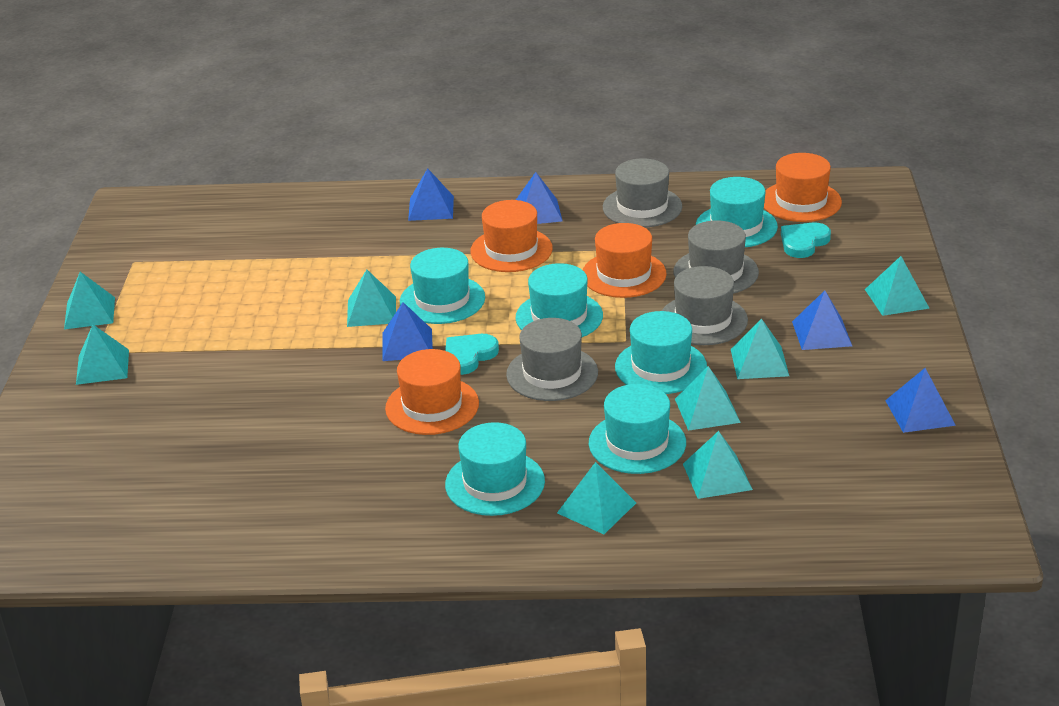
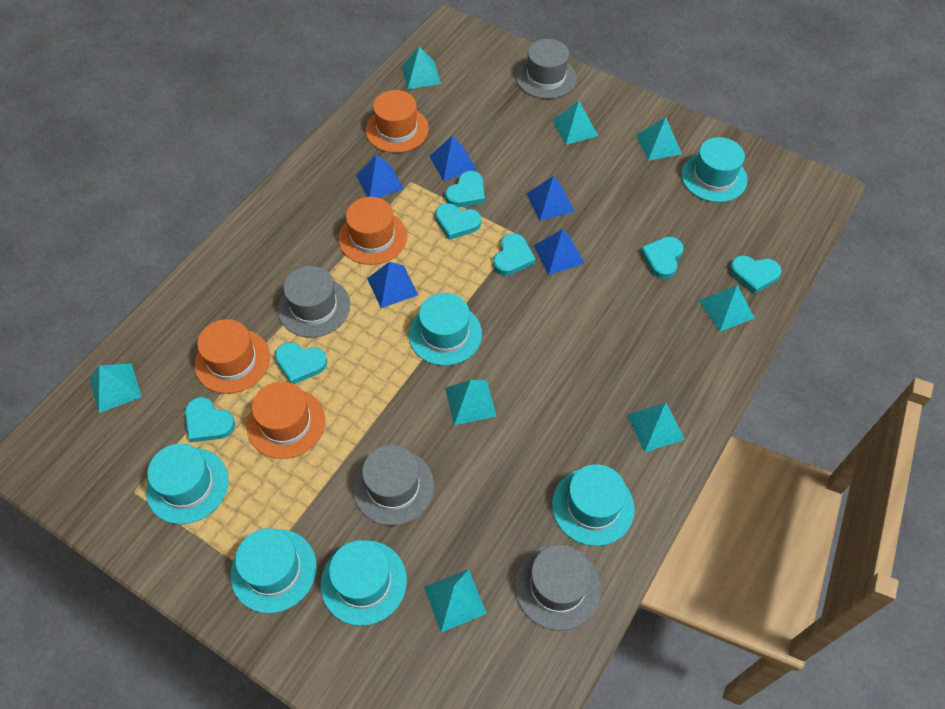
turquoise heart: 2 -> 7

